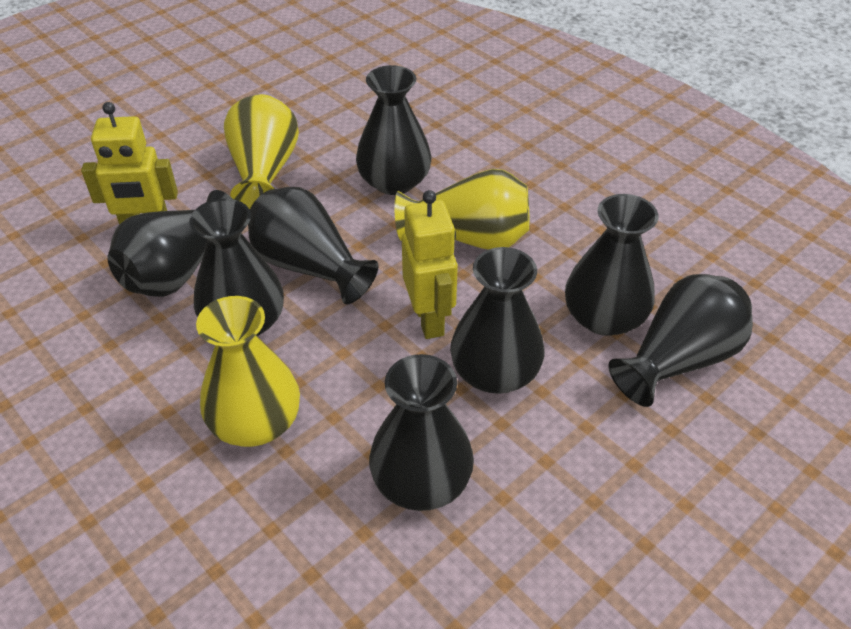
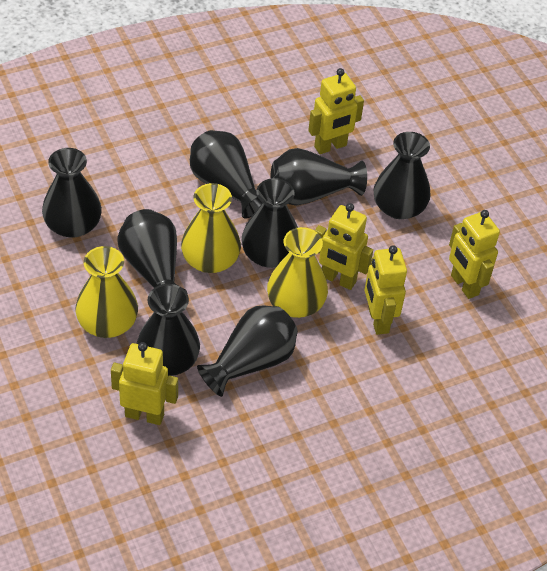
yellow robot: 2 -> 5

